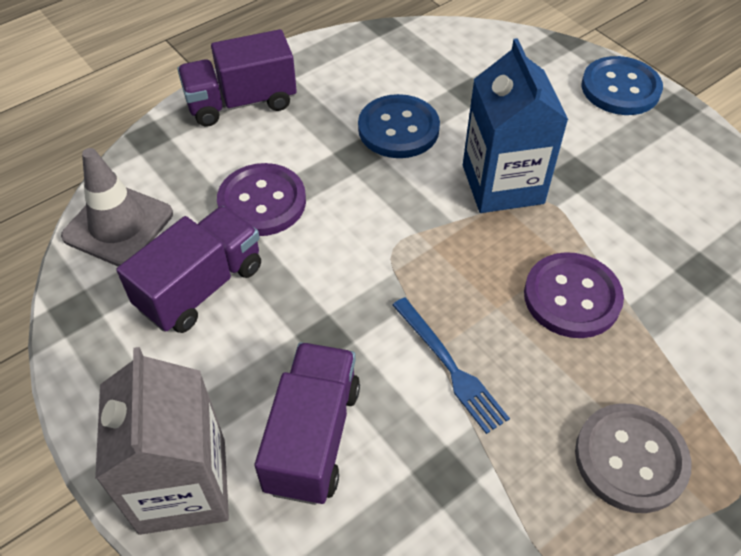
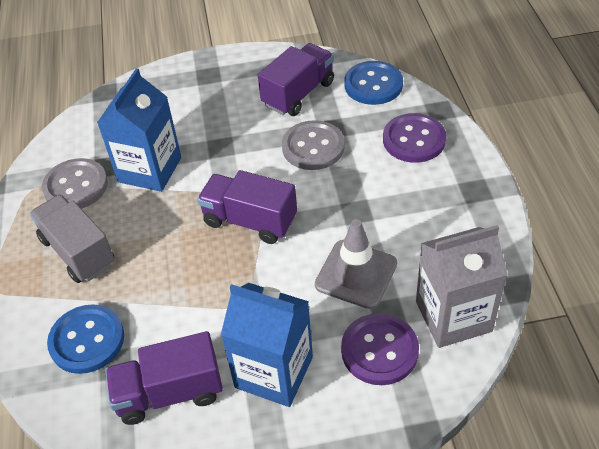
blue carton: 1 -> 2
blue fork: 1 -> 0
grey button: 1 -> 2
grey truck: 0 -> 1

